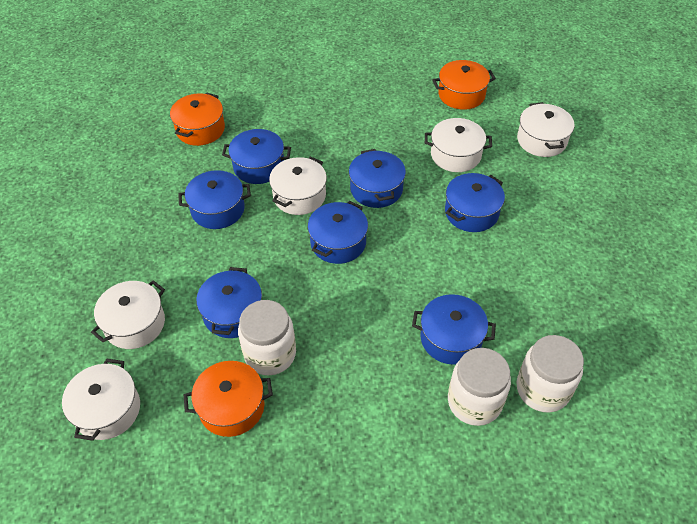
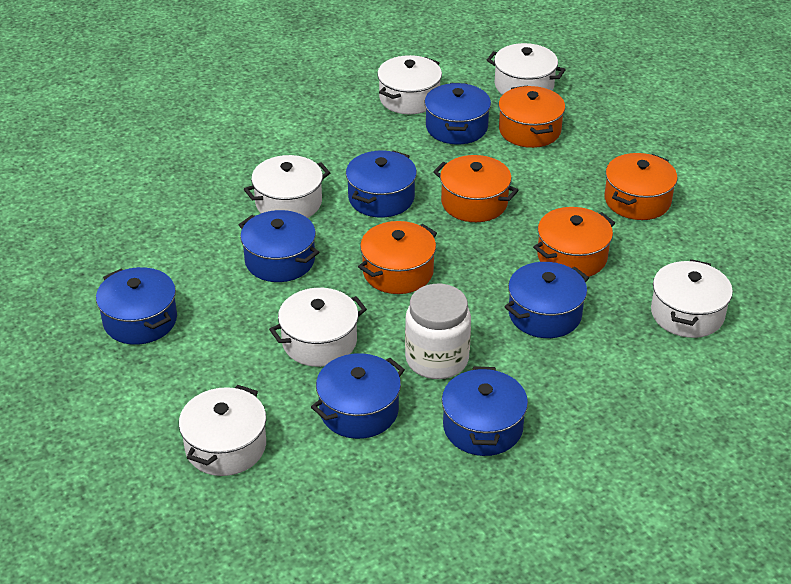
orange pot: 3 -> 5
white jar: 3 -> 1
white pot: 5 -> 6

